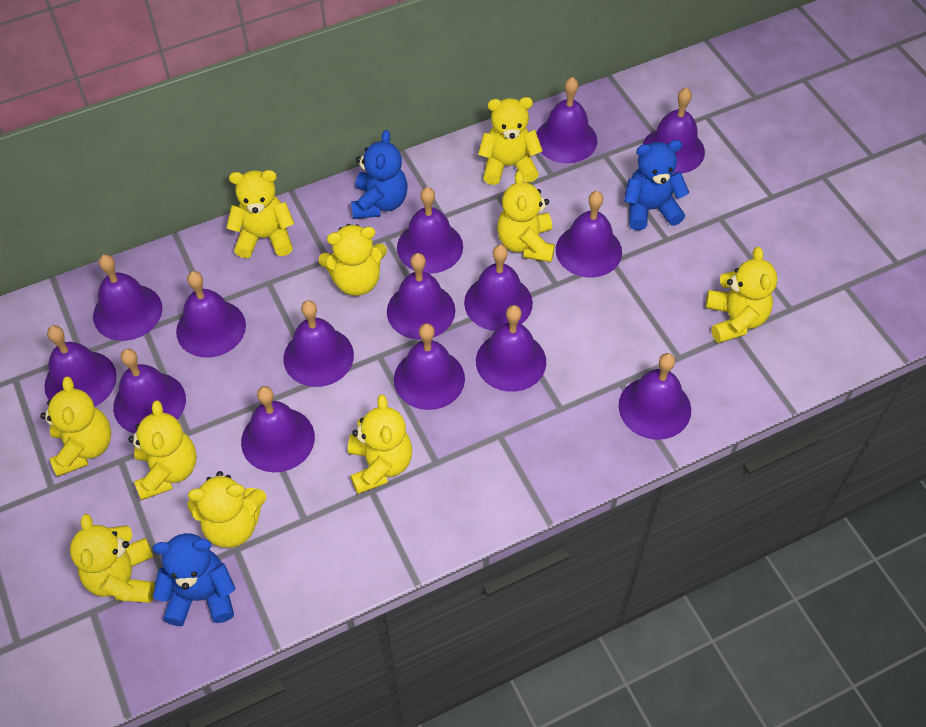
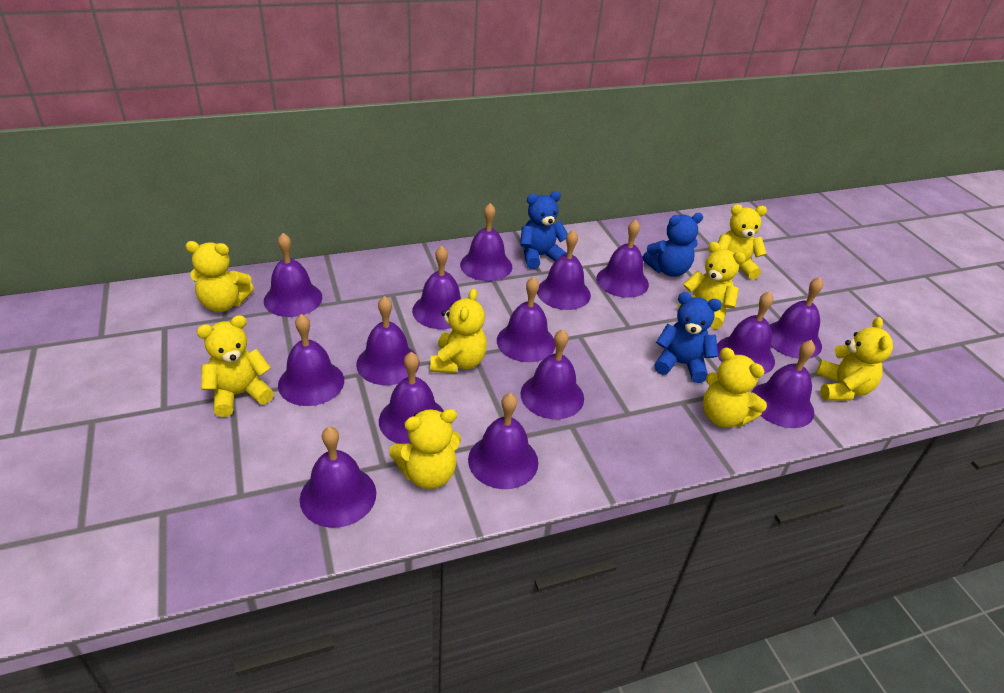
yellow teddy bear: 10 -> 8

